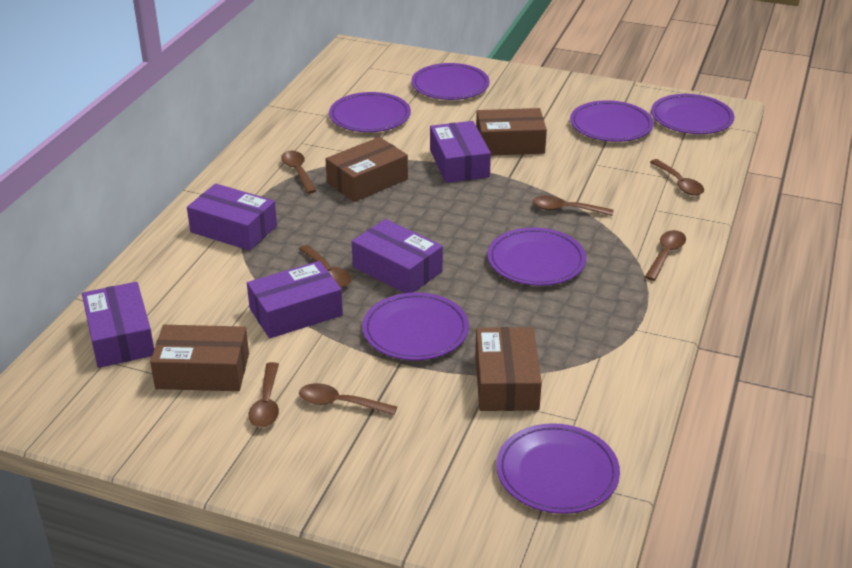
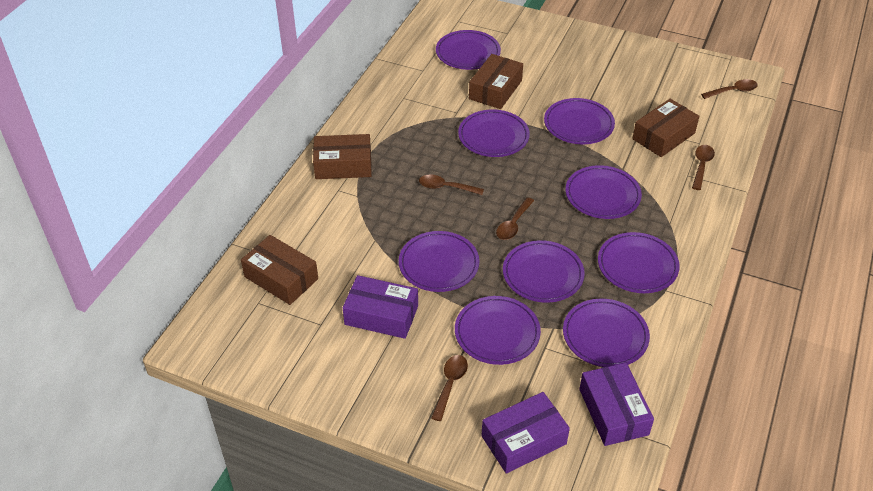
brown spoon: 7 -> 5
purple box: 5 -> 3
purple plate: 7 -> 9

